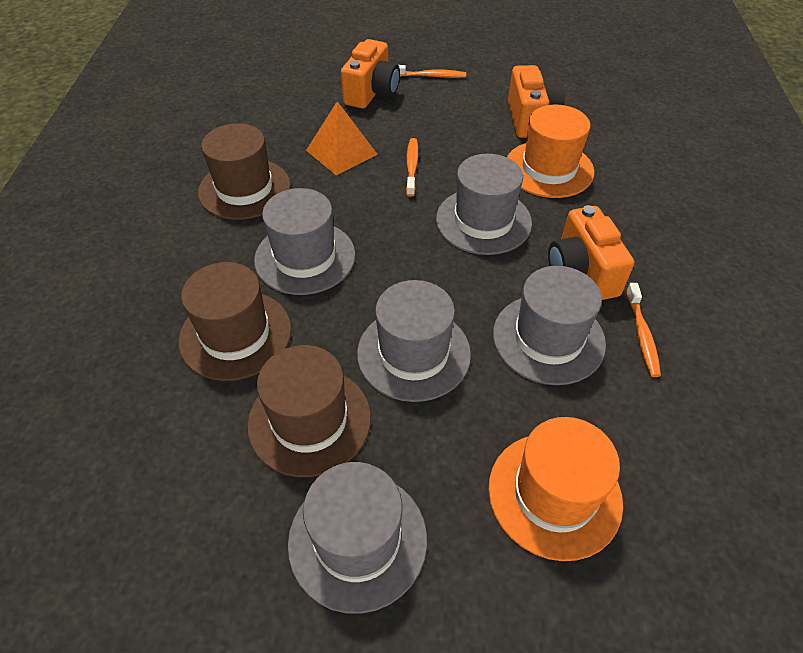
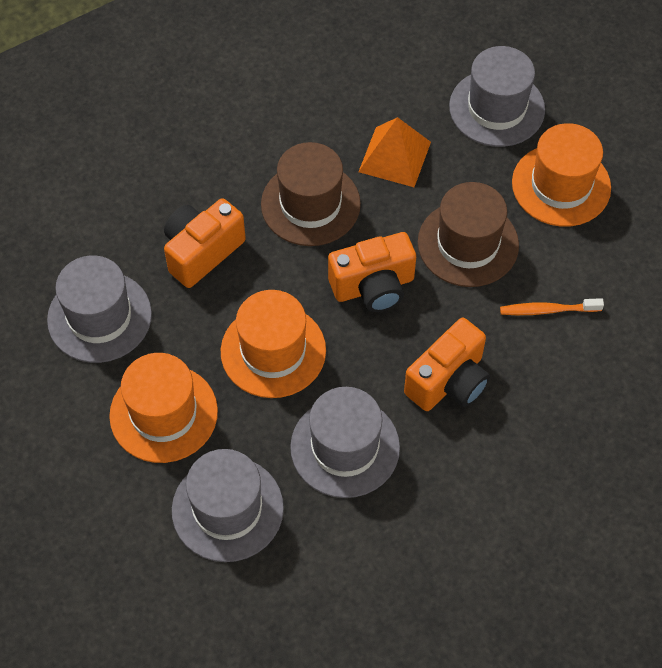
brown hat: 3 -> 2
grey hat: 5 -> 4
orange hat: 2 -> 3
orange toothbrush: 3 -> 1

